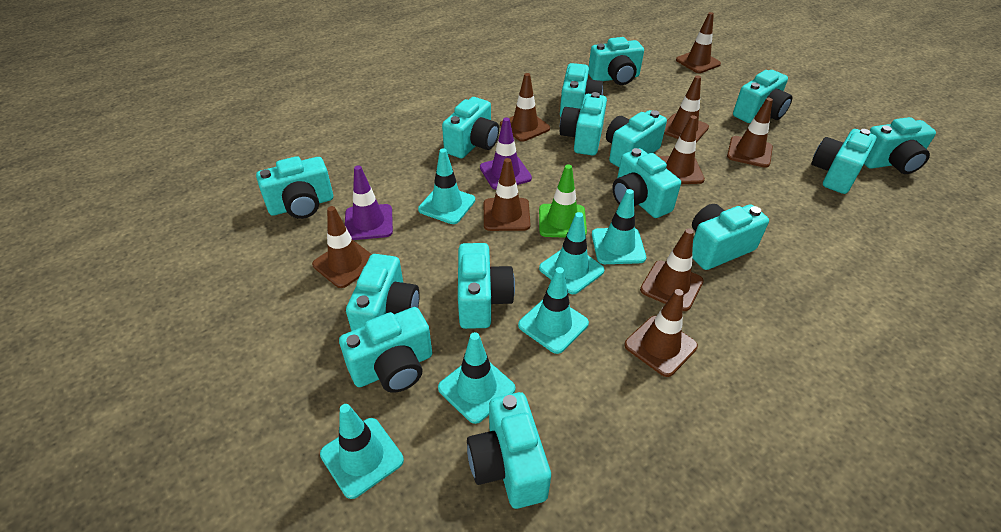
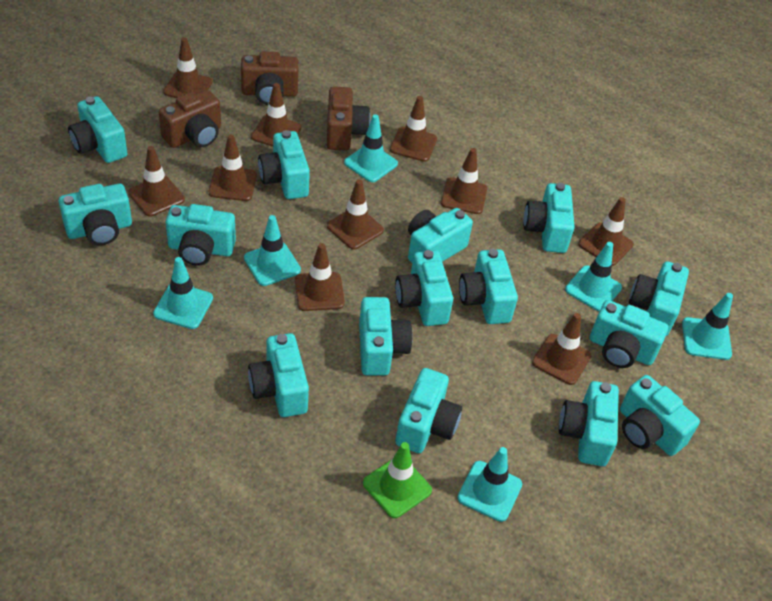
brown camera: 0 -> 3
brown traffic cone: 9 -> 10
purple traffic cone: 2 -> 0

